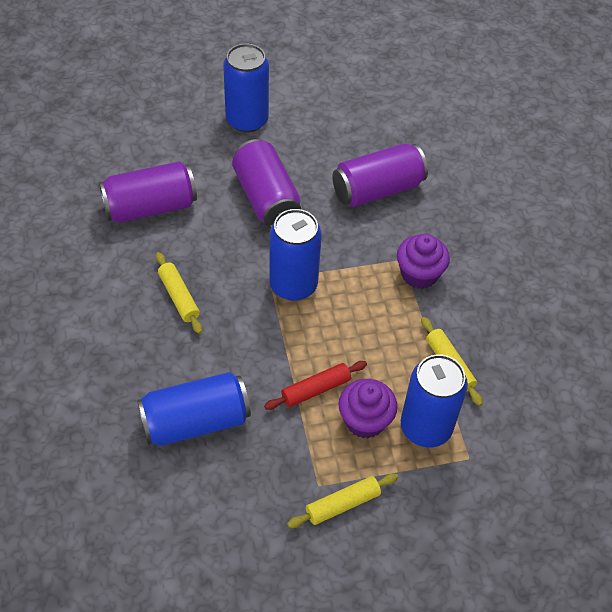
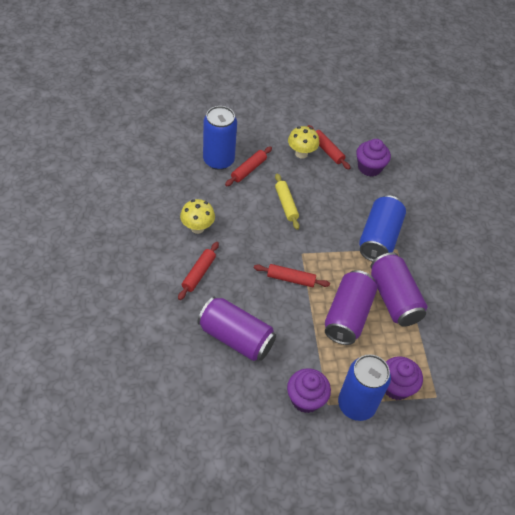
blue can: 4 -> 3
purple cupcake: 2 -> 3
red rolling pin: 1 -> 4
yellow mushroom: 0 -> 2
yellow rolling pin: 3 -> 1

